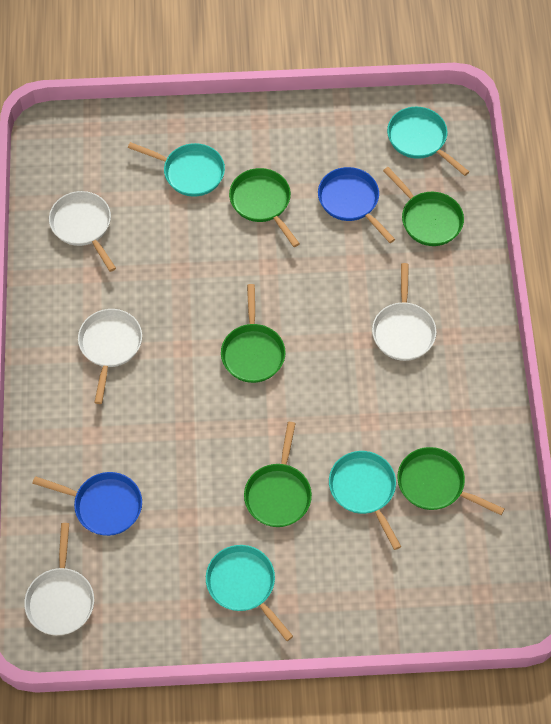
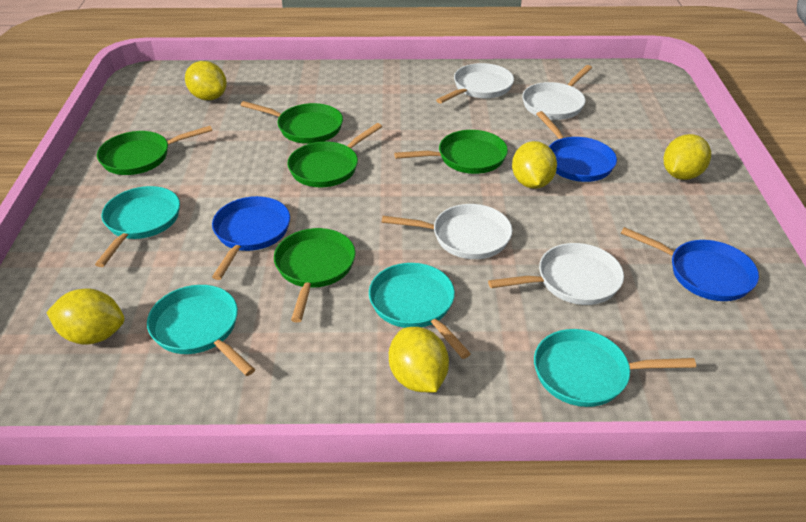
blue pan: 2 -> 3
yellow lemon: 0 -> 5

